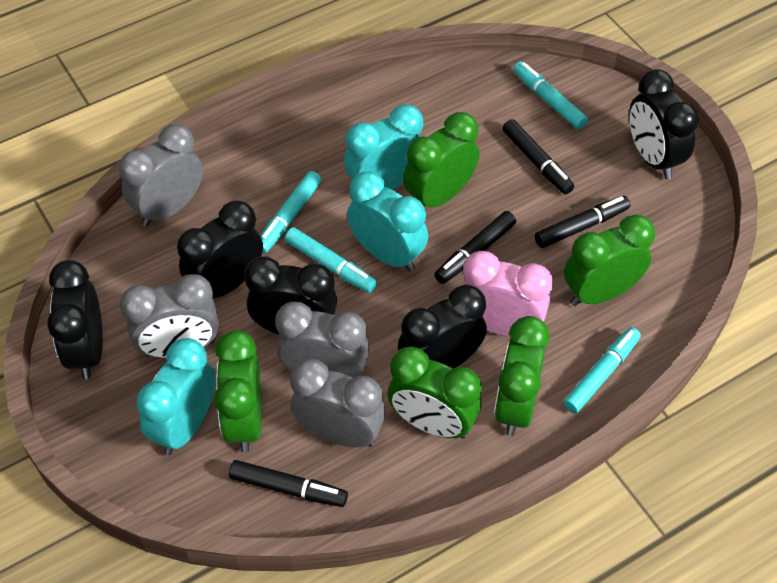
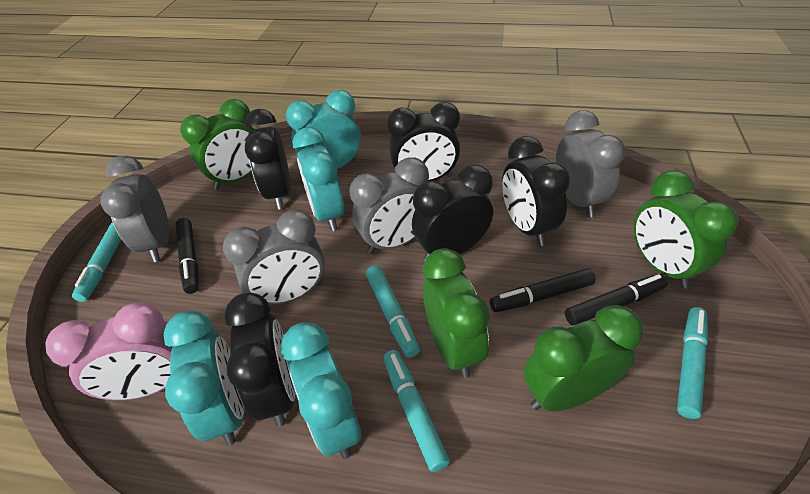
black marker: 4 -> 3
green clock: 5 -> 4
turquoise clock: 3 -> 4

